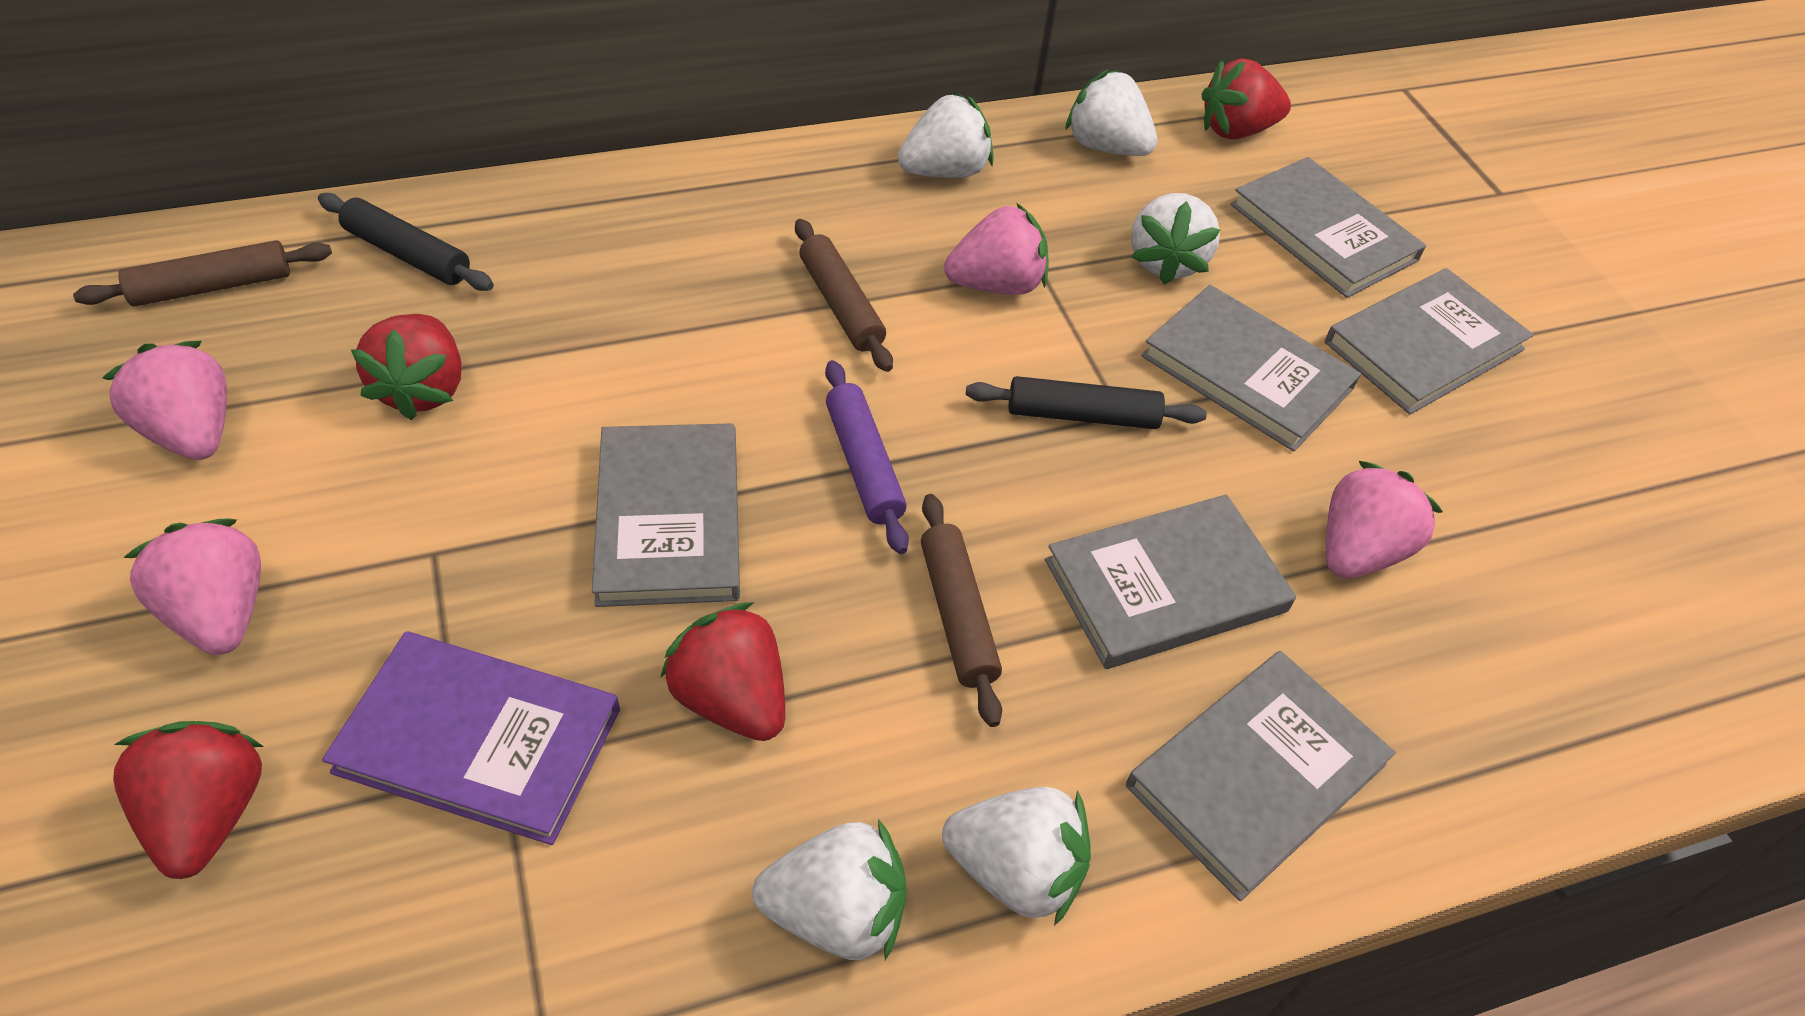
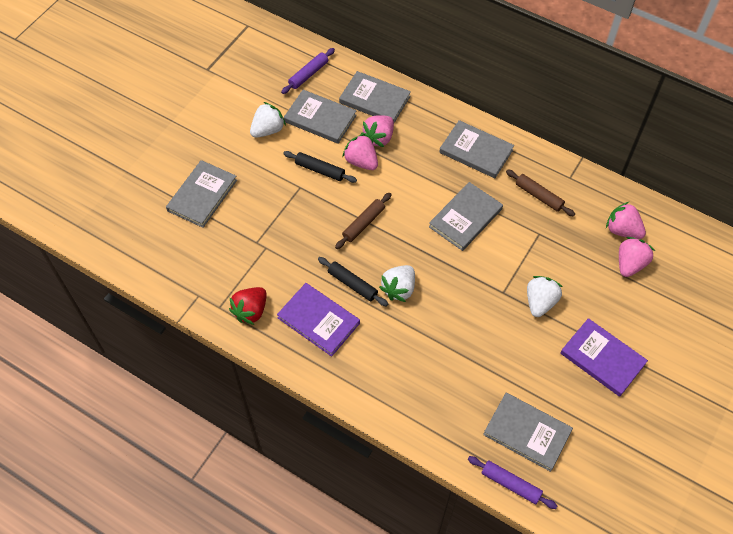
brown rolling pin: 3 -> 2
purple book: 1 -> 2
purple rolling pin: 1 -> 2
red strawberry: 4 -> 1
white strawberry: 5 -> 3

